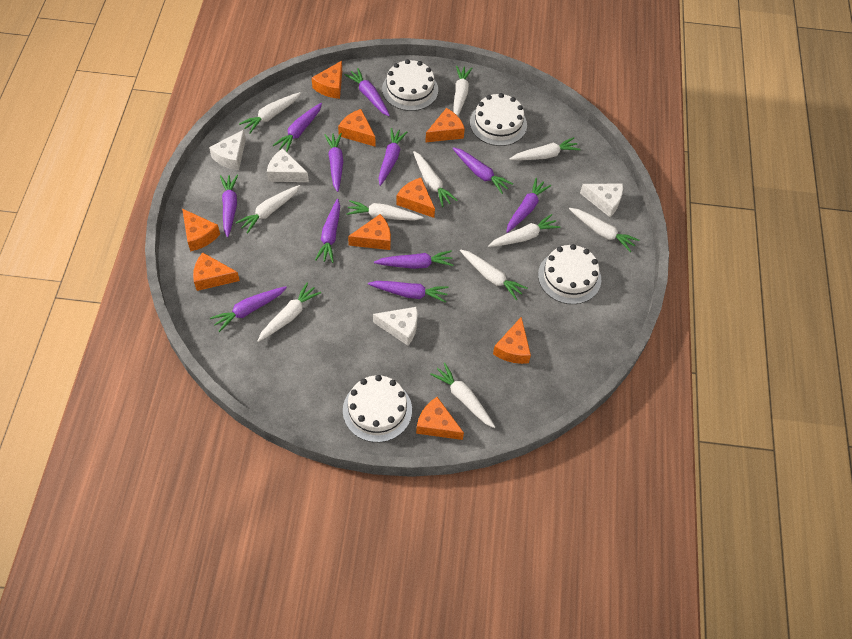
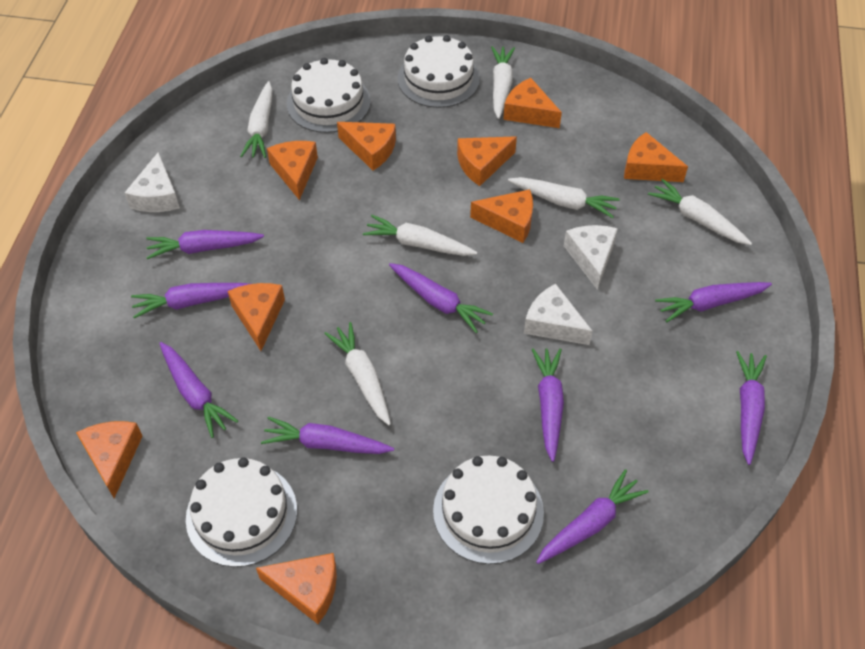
purple carrot: 11 -> 9
white carrot: 11 -> 6
white cheese: 4 -> 3

